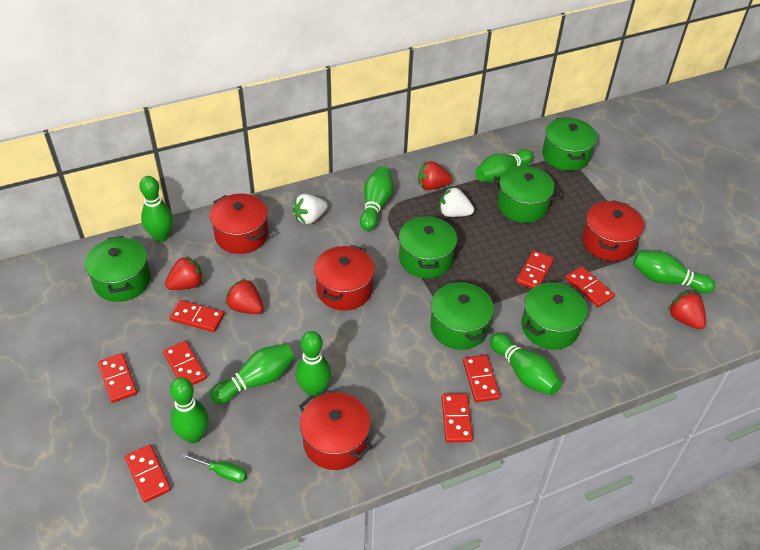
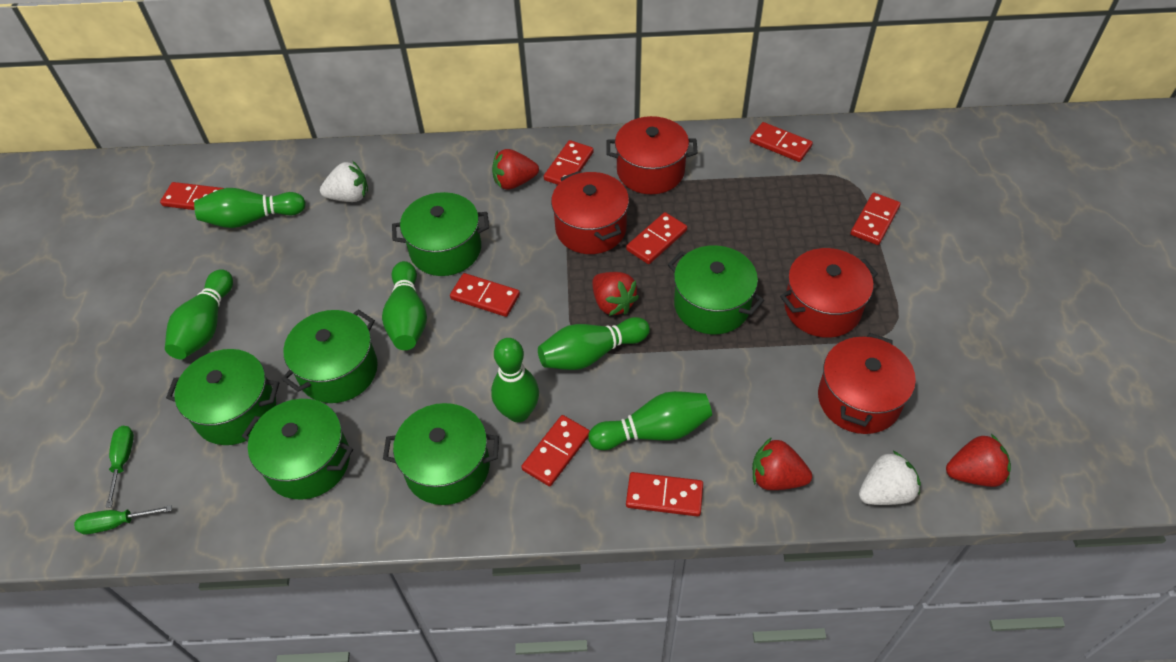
green bowling pin: 8 -> 6
green screwdriver: 1 -> 2

